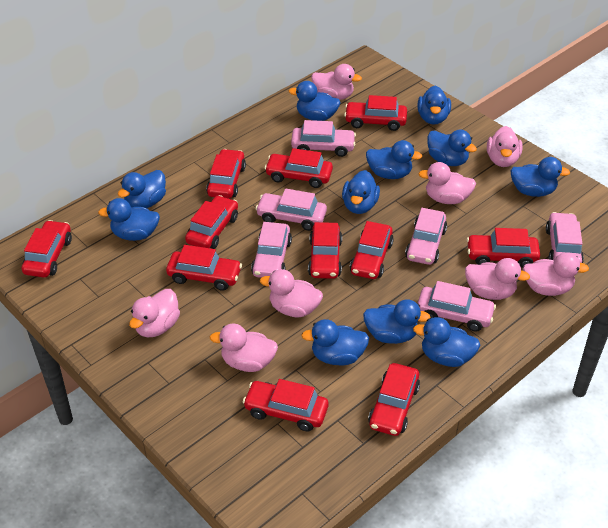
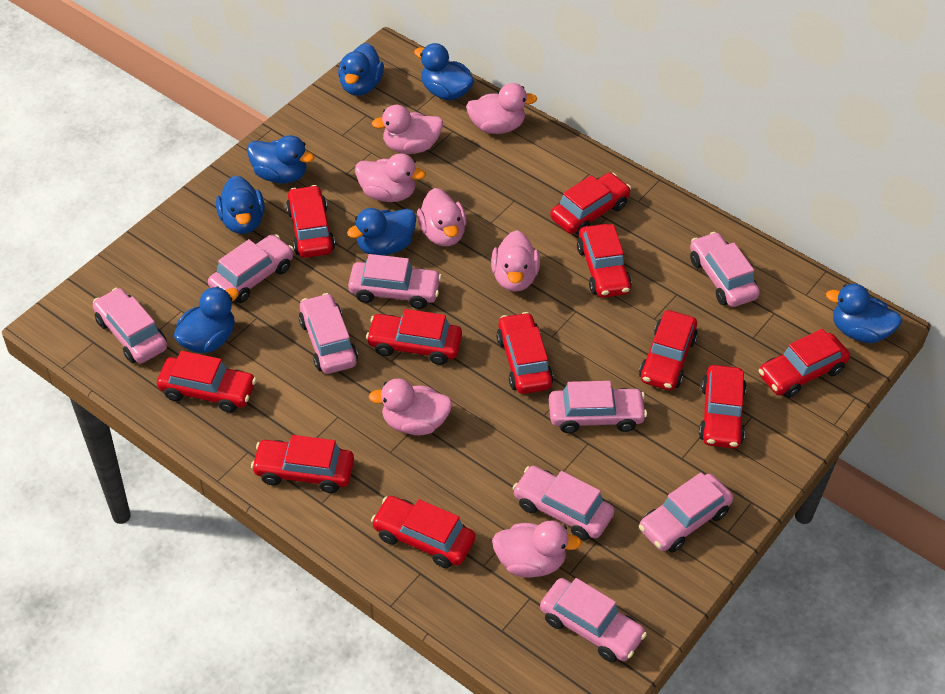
blue duck: 11 -> 7
pink car: 6 -> 9
pink duck: 8 -> 7

